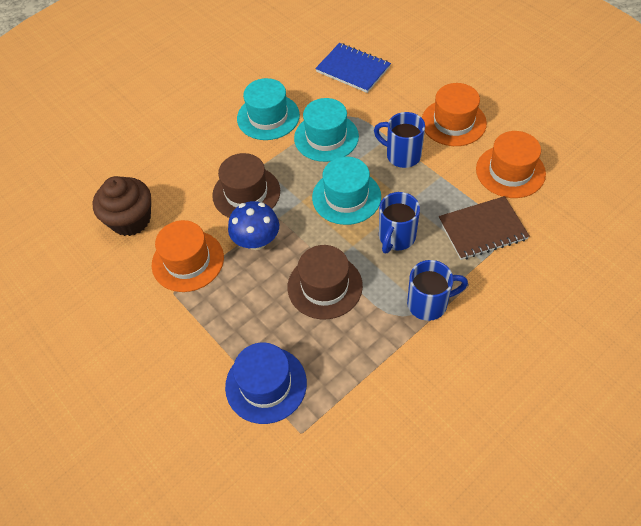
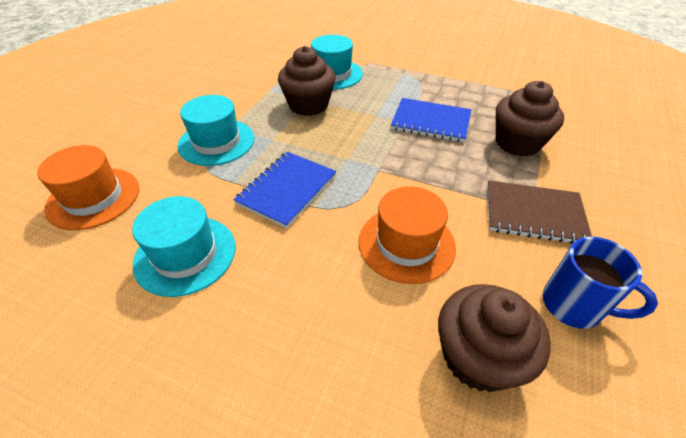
blue hat: 1 -> 0
blue mug: 3 -> 1
blue mushroom: 1 -> 0
blue notebook: 1 -> 2
brown cupcake: 1 -> 3
brown hat: 2 -> 0
orange hat: 3 -> 2

